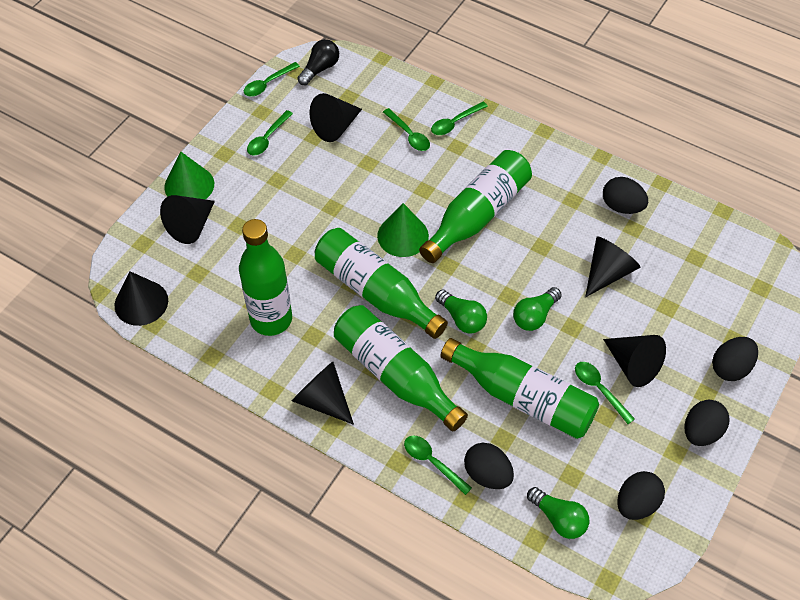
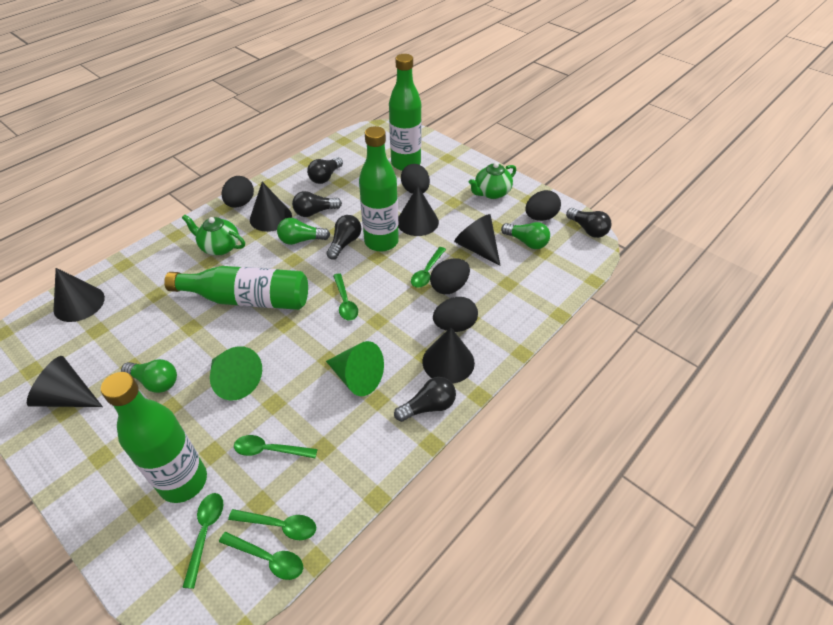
black light bulb: 1 -> 5
green bottle: 5 -> 4
green teapot: 0 -> 2

